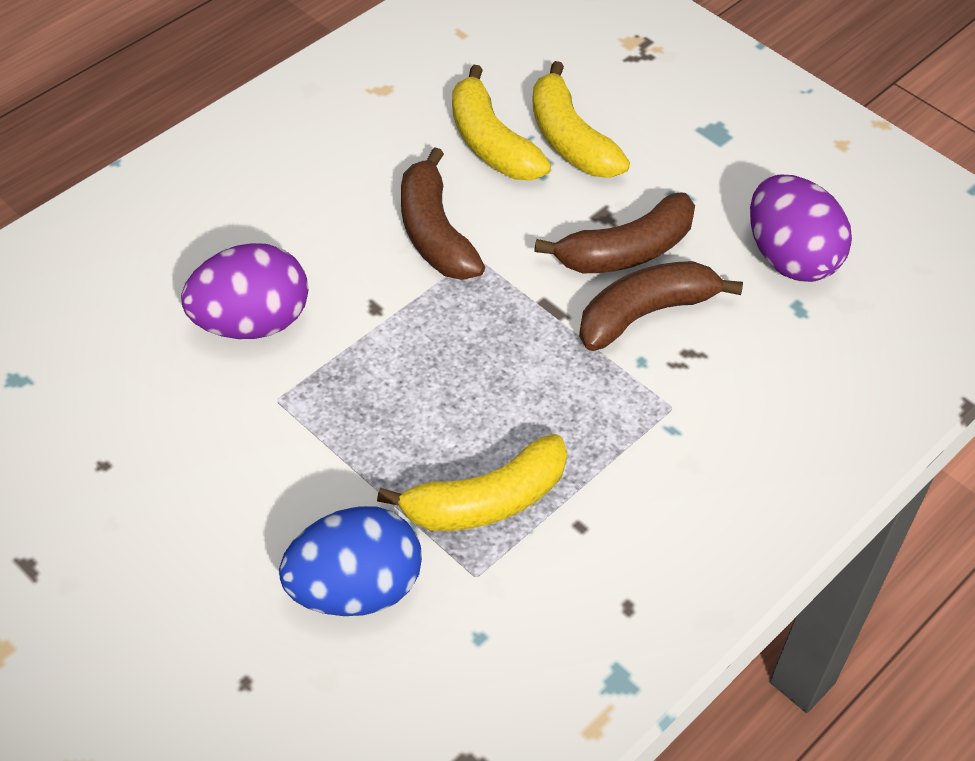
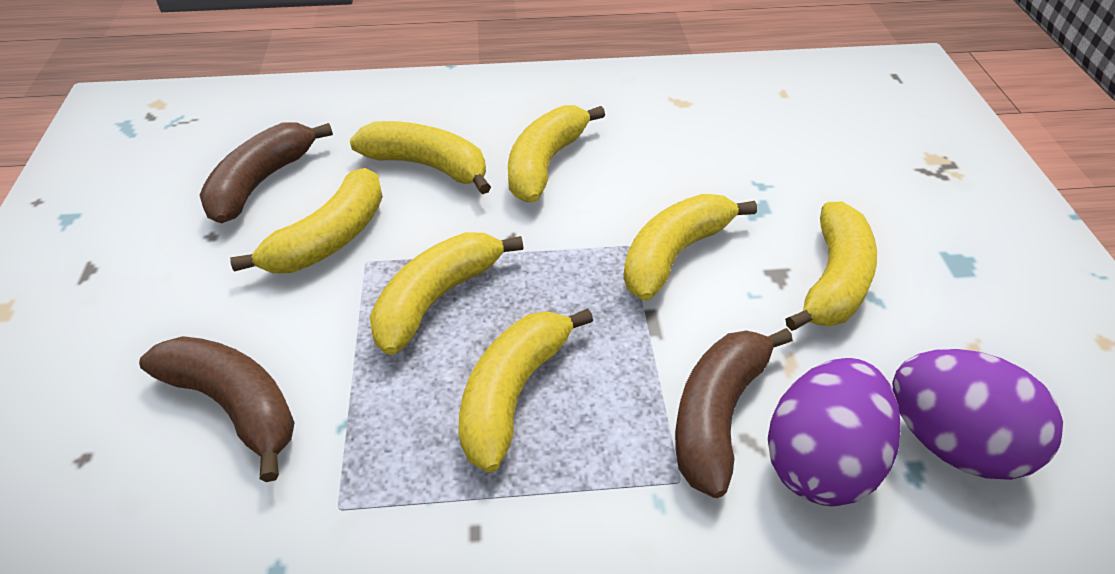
blue egg: 1 -> 0
yellow banana: 3 -> 7

